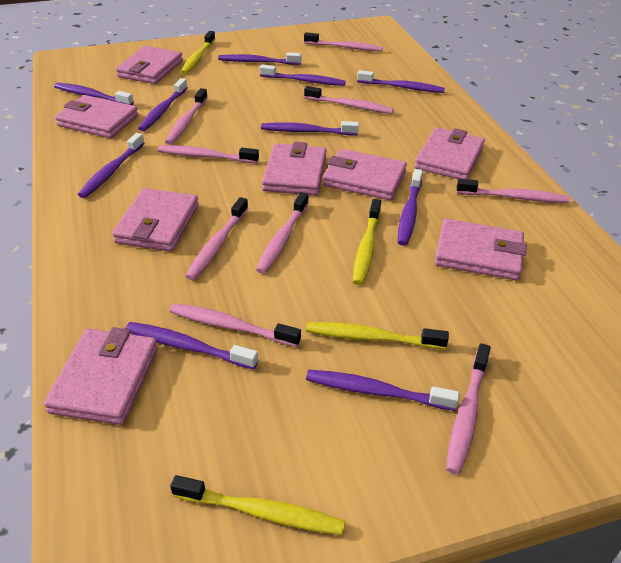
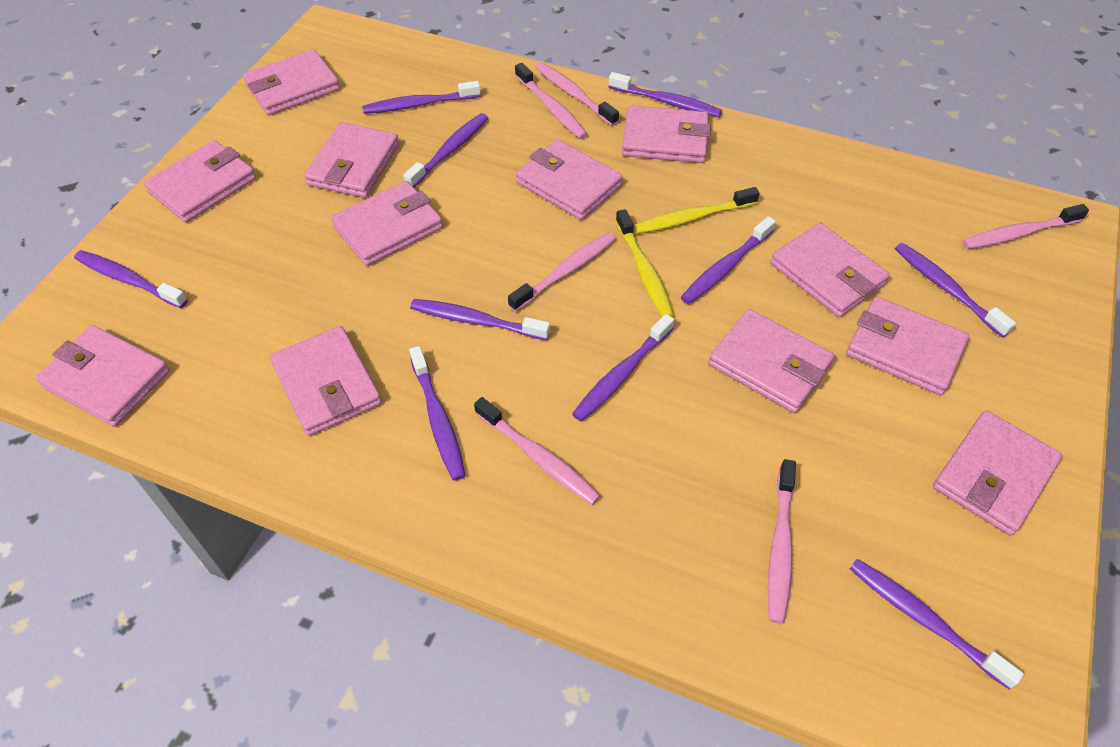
pink toothbrush: 9 -> 6
pink wallet: 8 -> 12
yellow toothbrush: 4 -> 2

